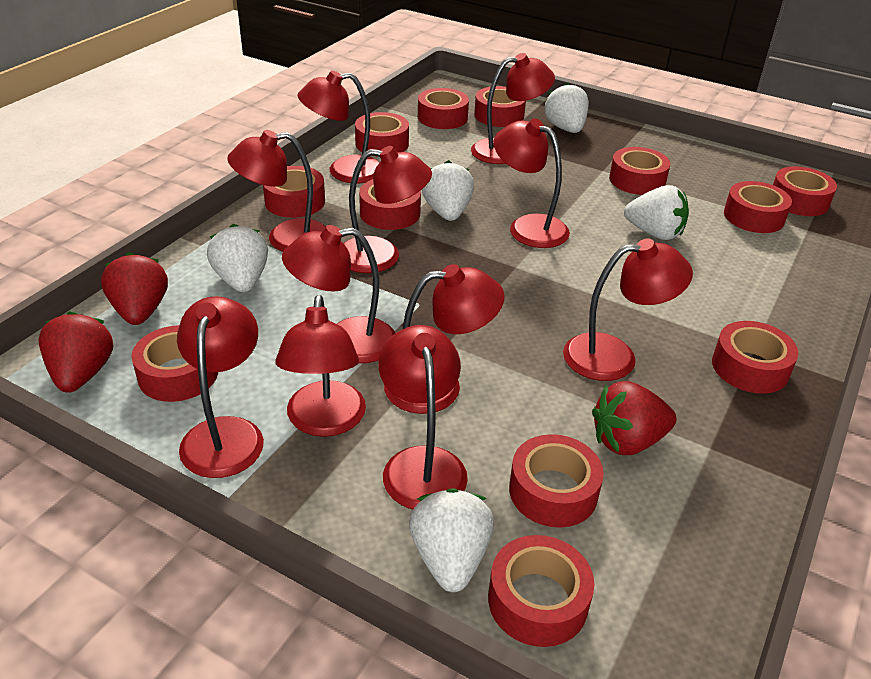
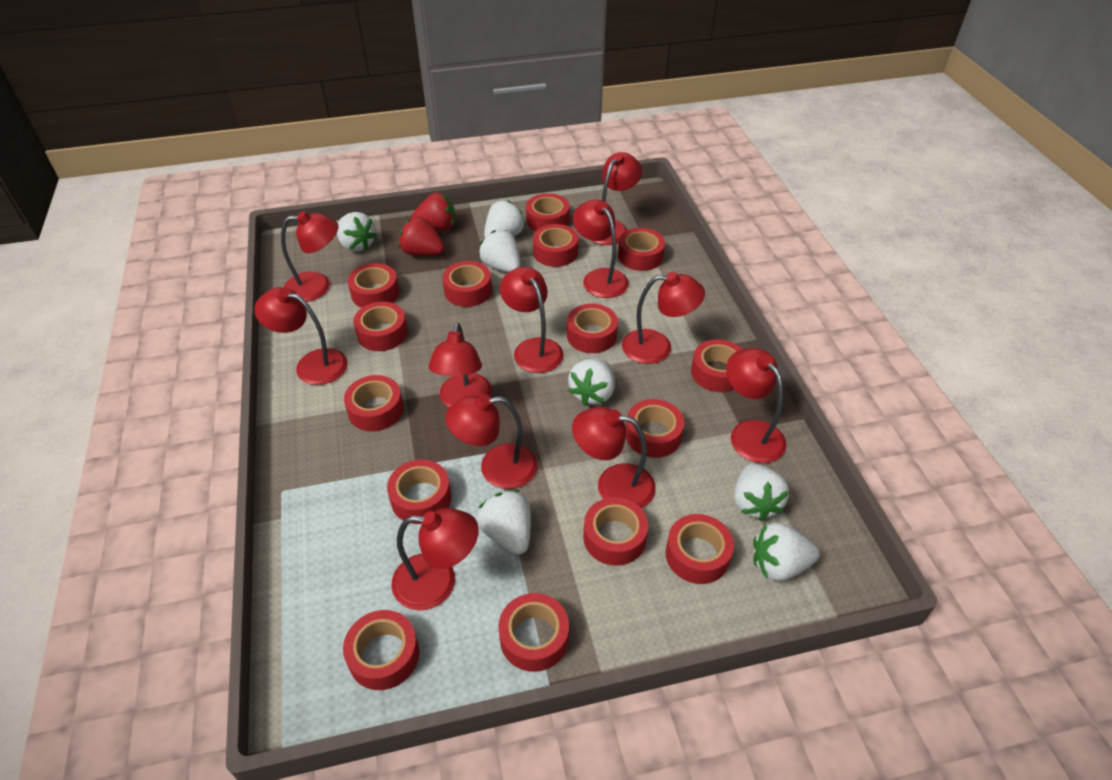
red strawberry: 3 -> 2
red tape: 12 -> 15
white strawberry: 5 -> 7

